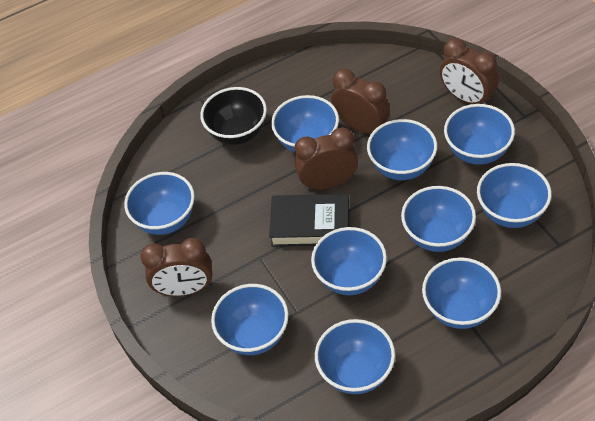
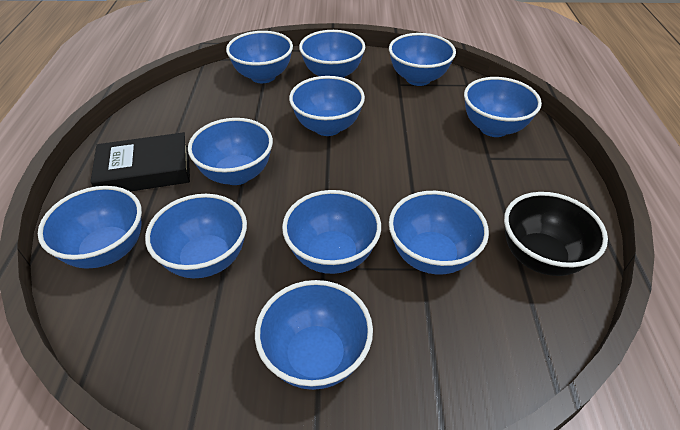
blue bowl: 10 -> 11
brown clock: 4 -> 0

